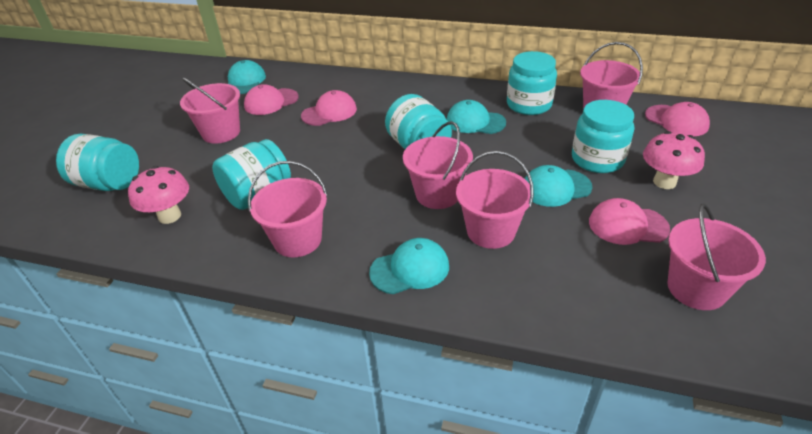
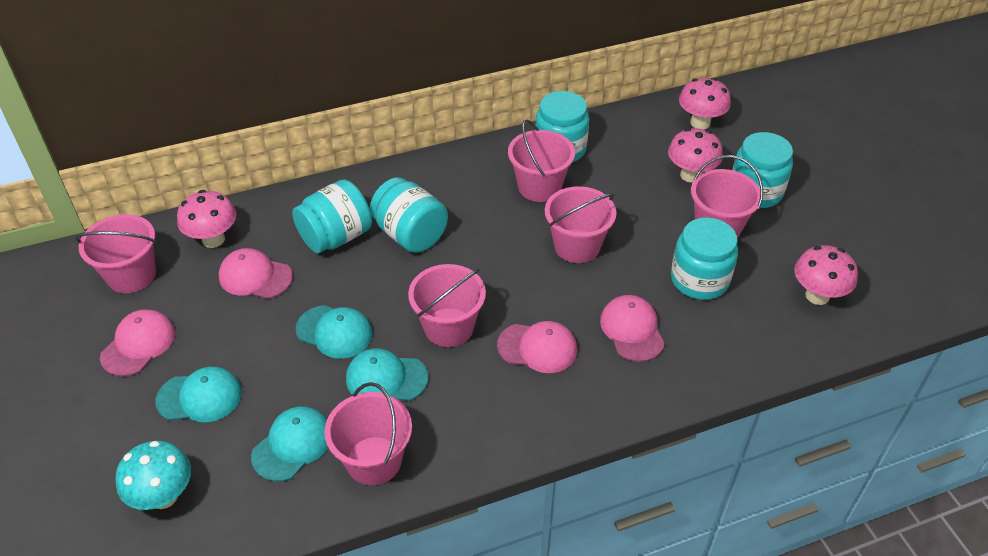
pink mushroom: 2 -> 4
turquoise mushroom: 0 -> 1

